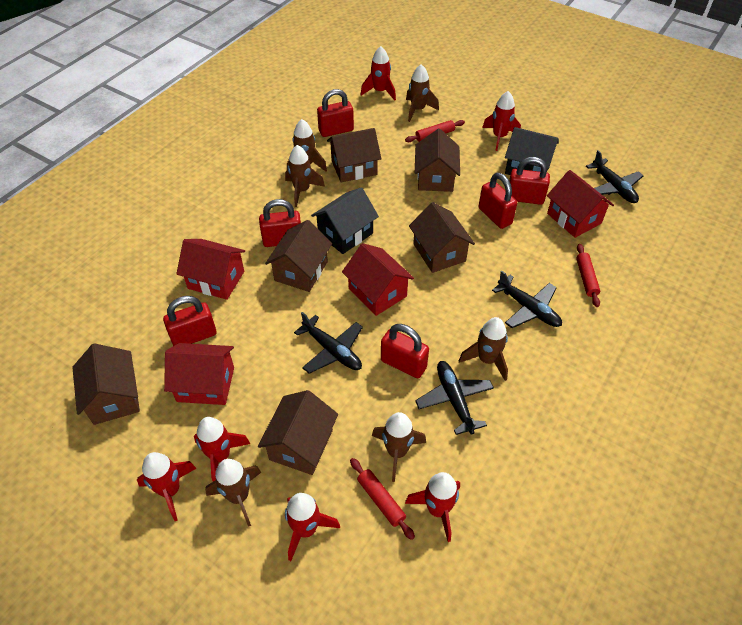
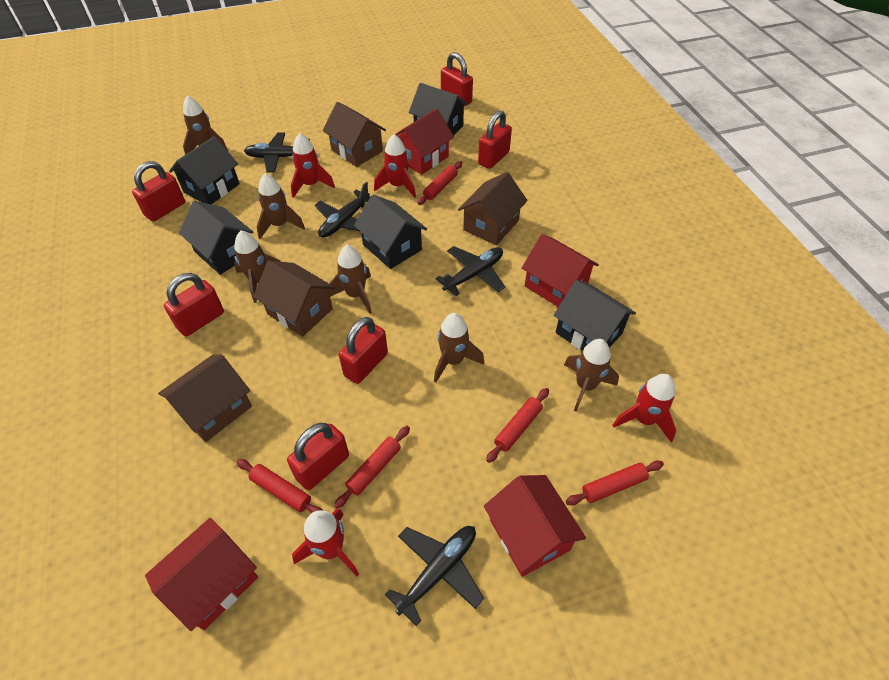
black house: 2 -> 5
brown house: 6 -> 4
red rocket: 6 -> 4
red rolling pin: 3 -> 5

